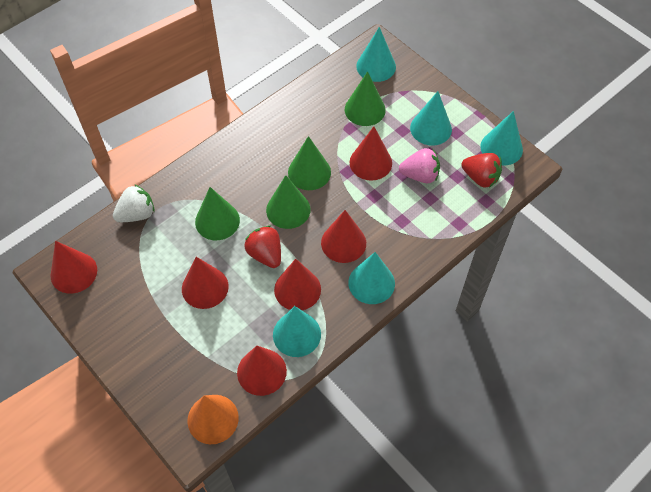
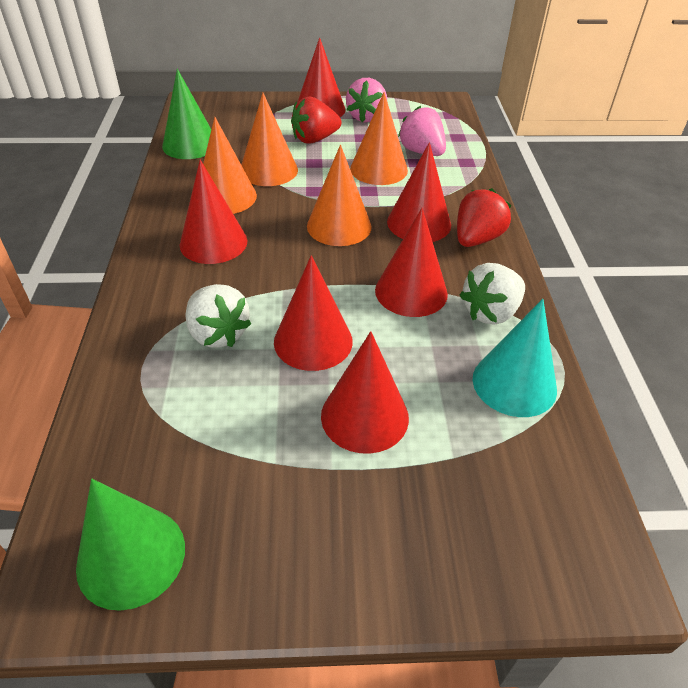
green cone: 4 -> 2
orange cone: 1 -> 4
pink strawberry: 1 -> 2
turquoise cone: 5 -> 1
white strawberry: 1 -> 2

